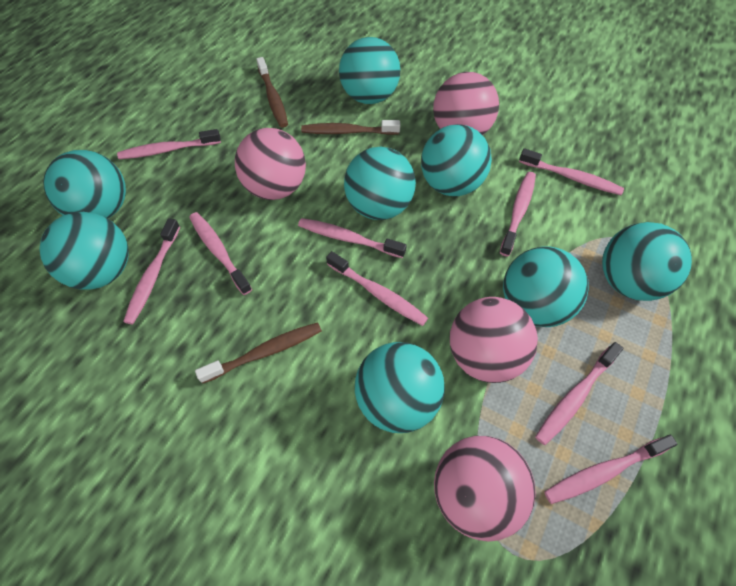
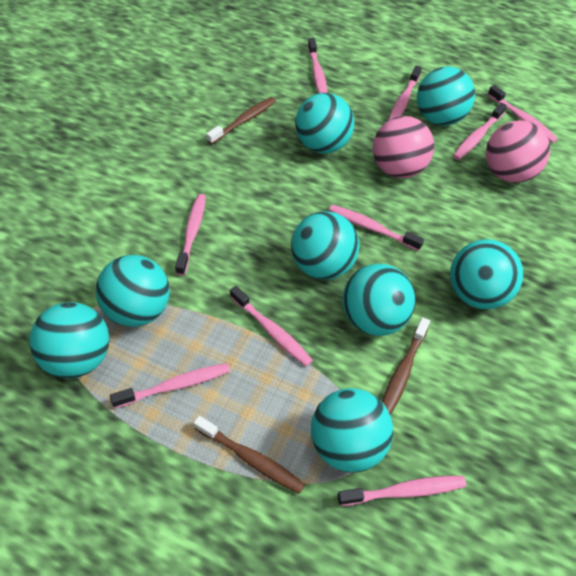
pink ball: 4 -> 2

